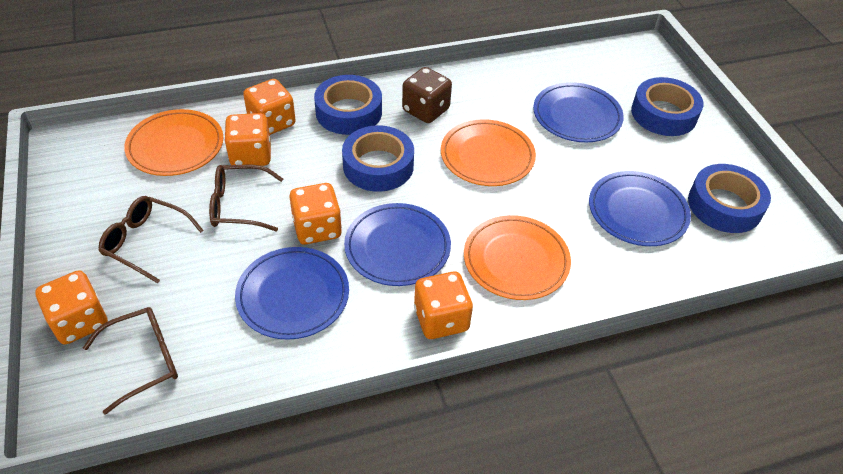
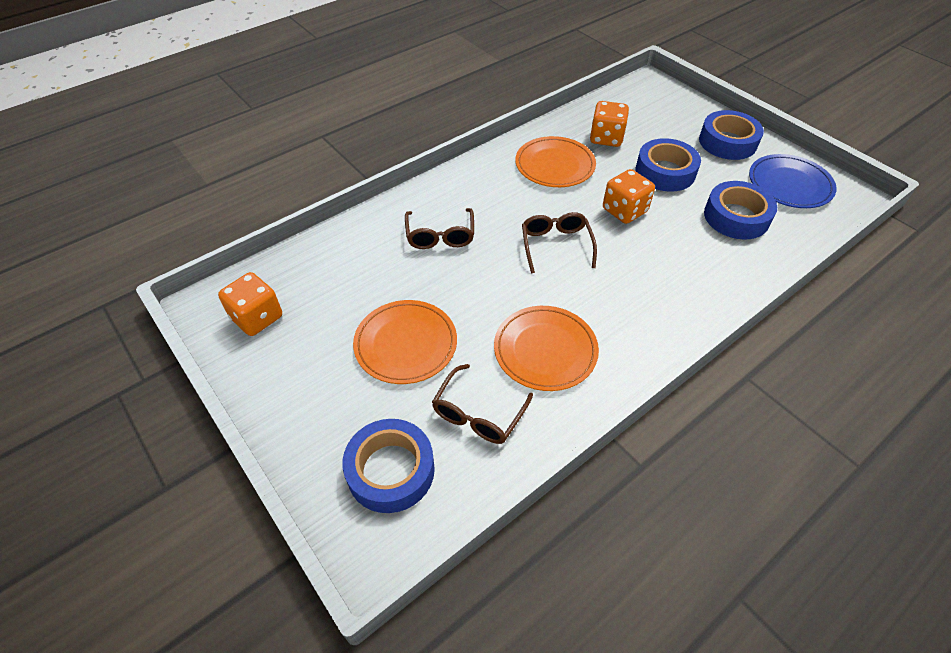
blue plate: 4 -> 1
brown dice: 1 -> 0
orange dice: 5 -> 3

